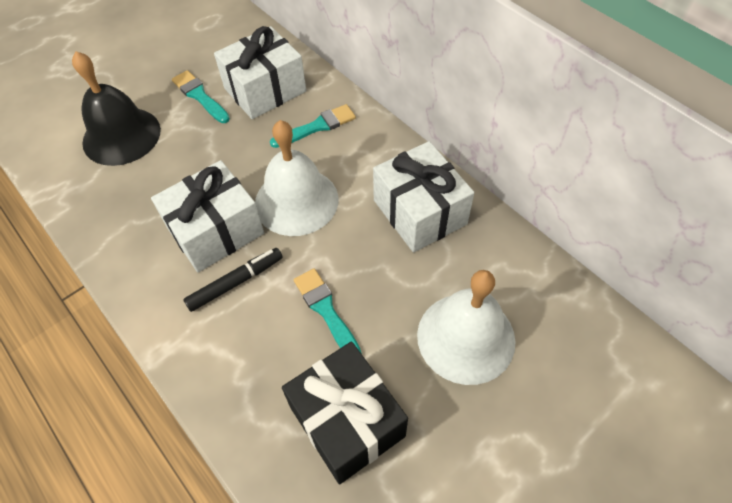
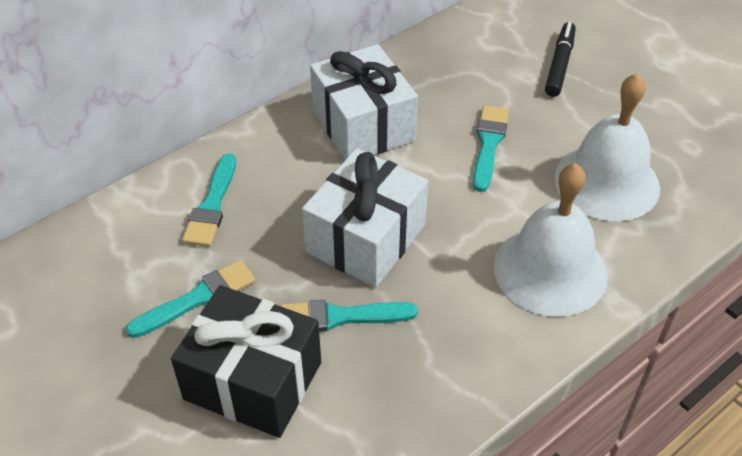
black bell: 1 -> 0
turquoise brush: 3 -> 4
white gift: 3 -> 2

